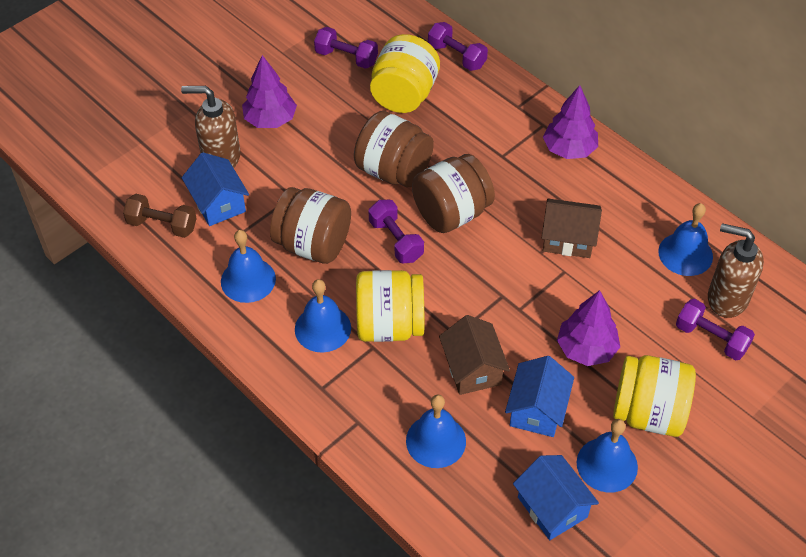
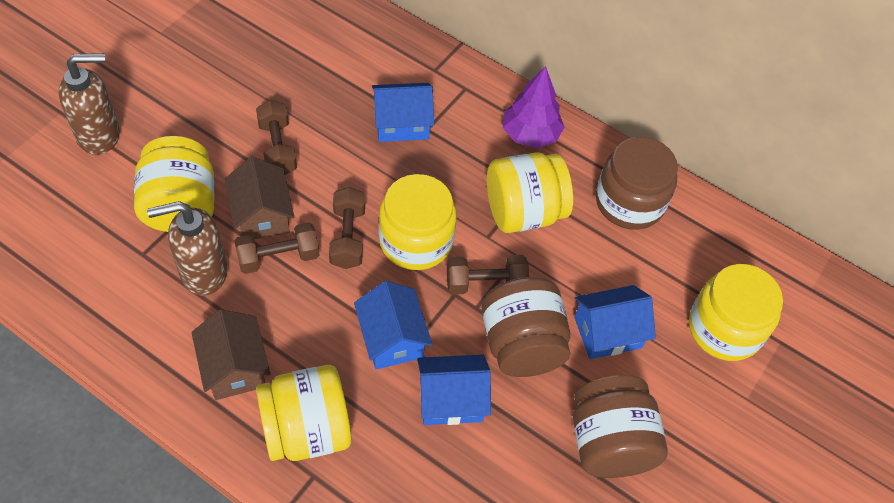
blue bell: 5 -> 0
blue house: 3 -> 4
brown dumbbell: 1 -> 4
purple dumbbell: 4 -> 0
purple tree: 3 -> 1
yellow jar: 3 -> 5

